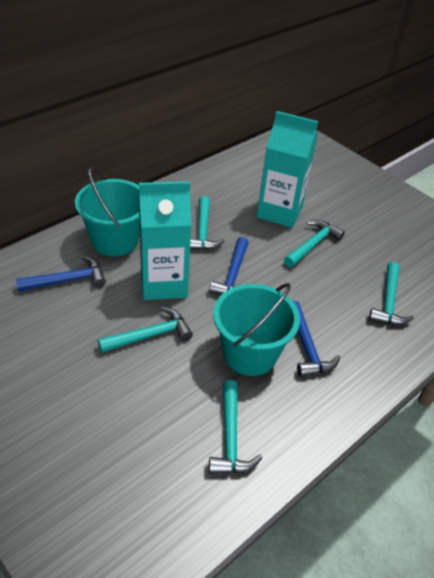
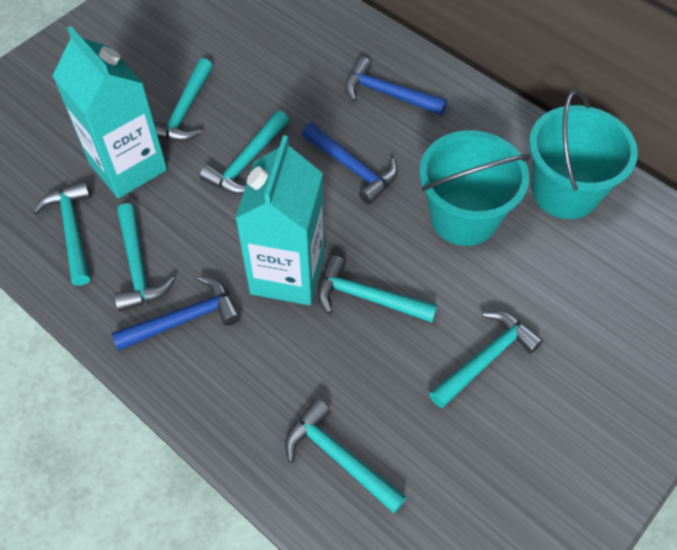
turquoise hammer: 5 -> 7

